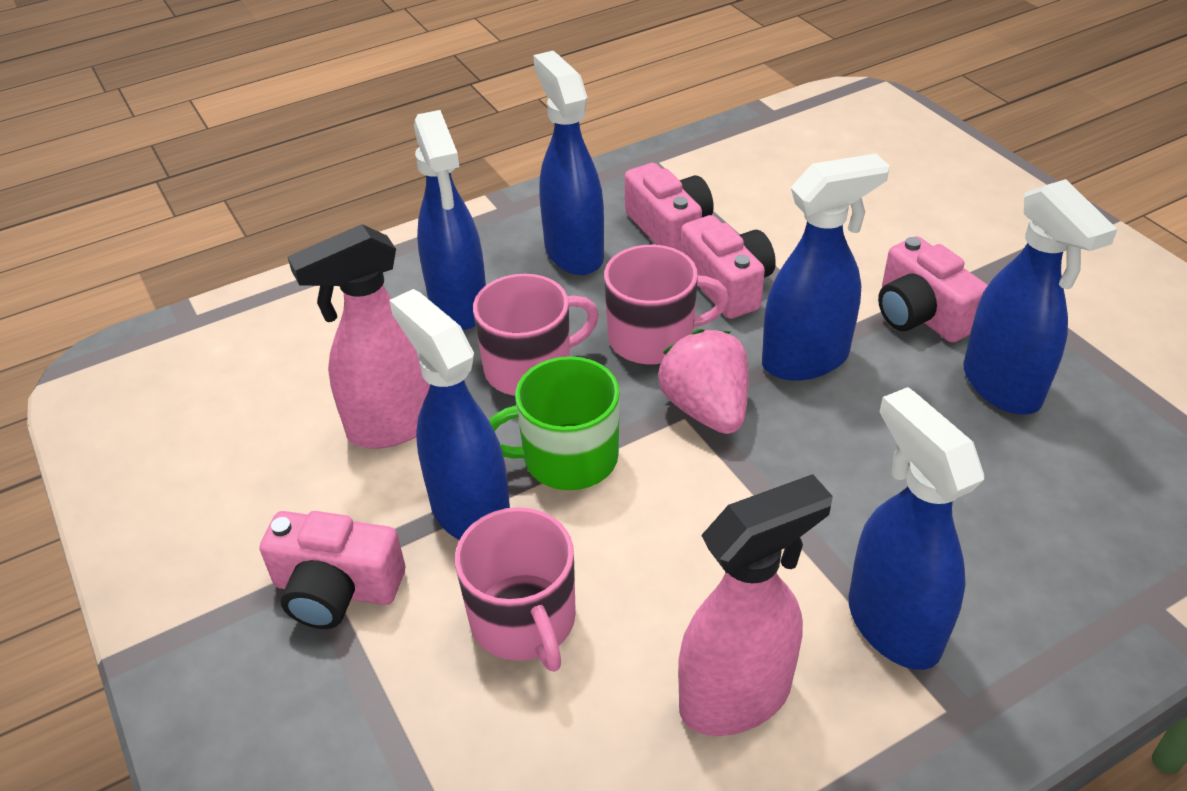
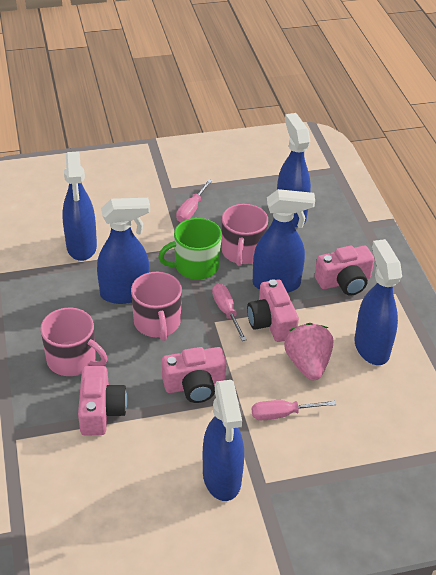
pink screwdriver: 0 -> 3
pink spray bottle: 2 -> 0

